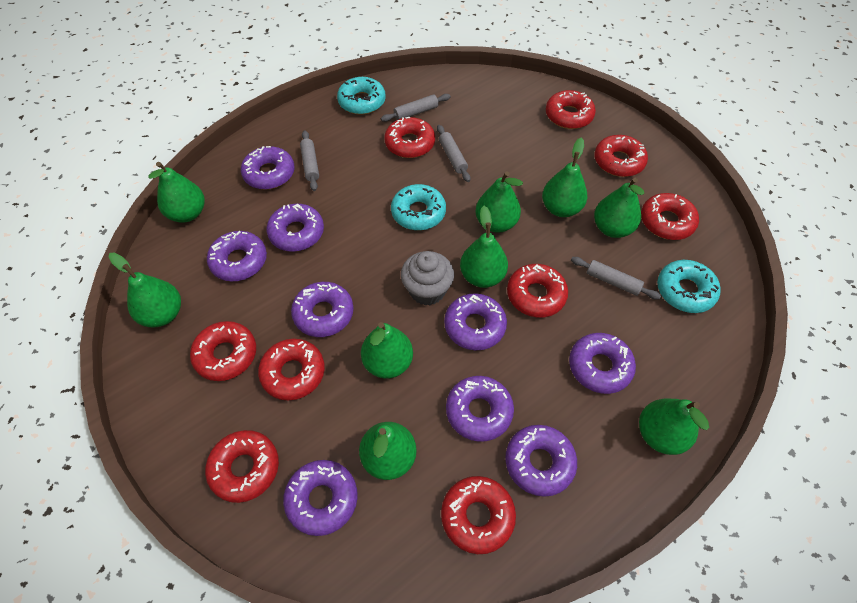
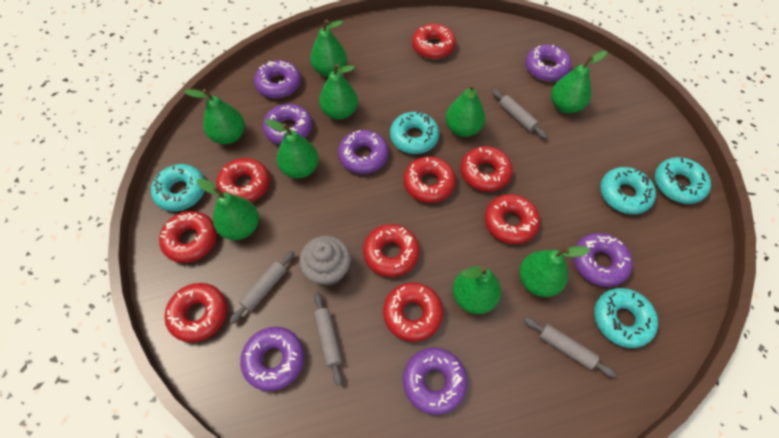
purple donut: 9 -> 7
turquoise donut: 3 -> 5

